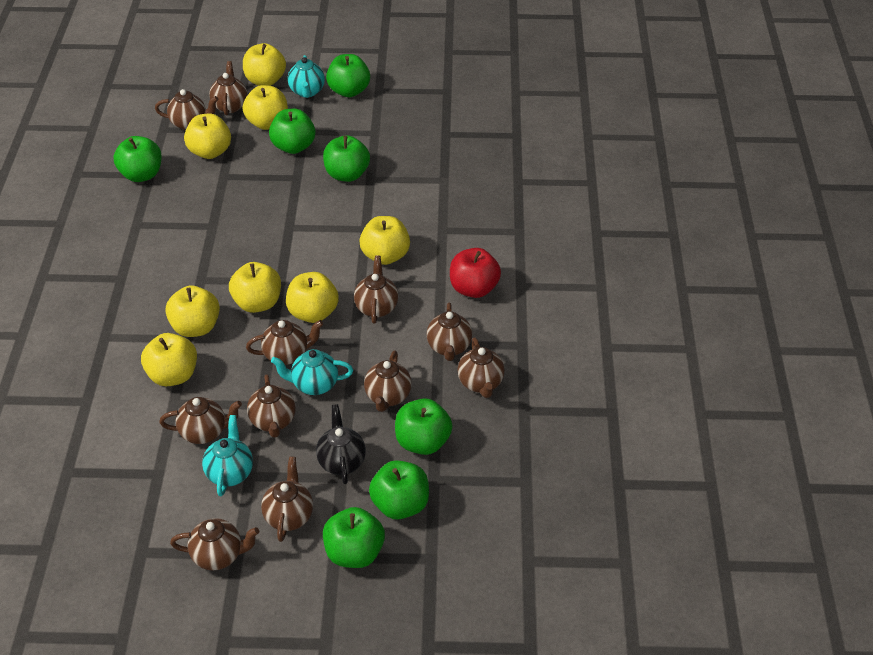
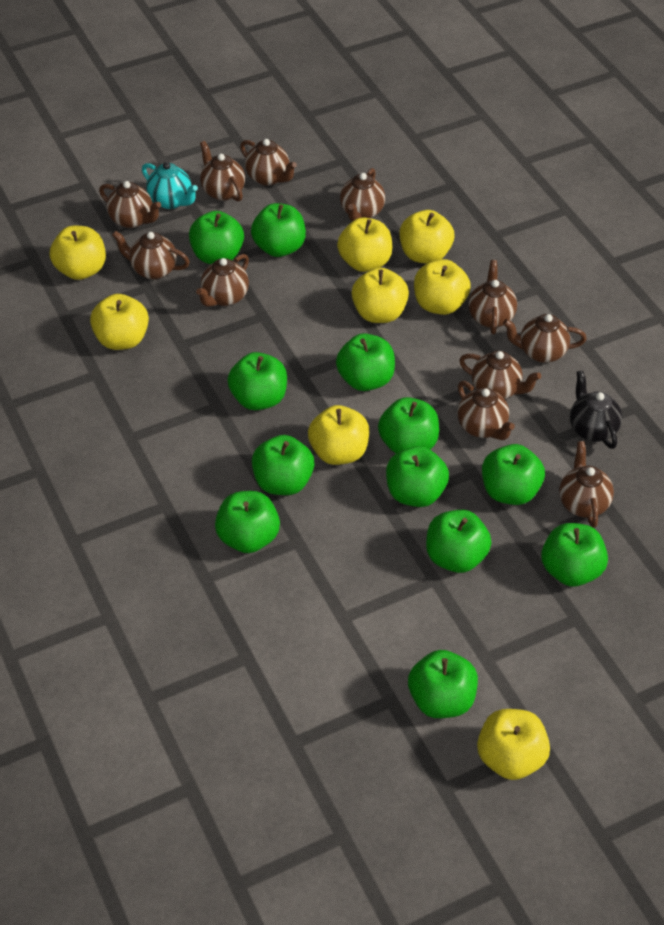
green apple: 7 -> 12
red apple: 1 -> 0
turquoise teapot: 3 -> 1

